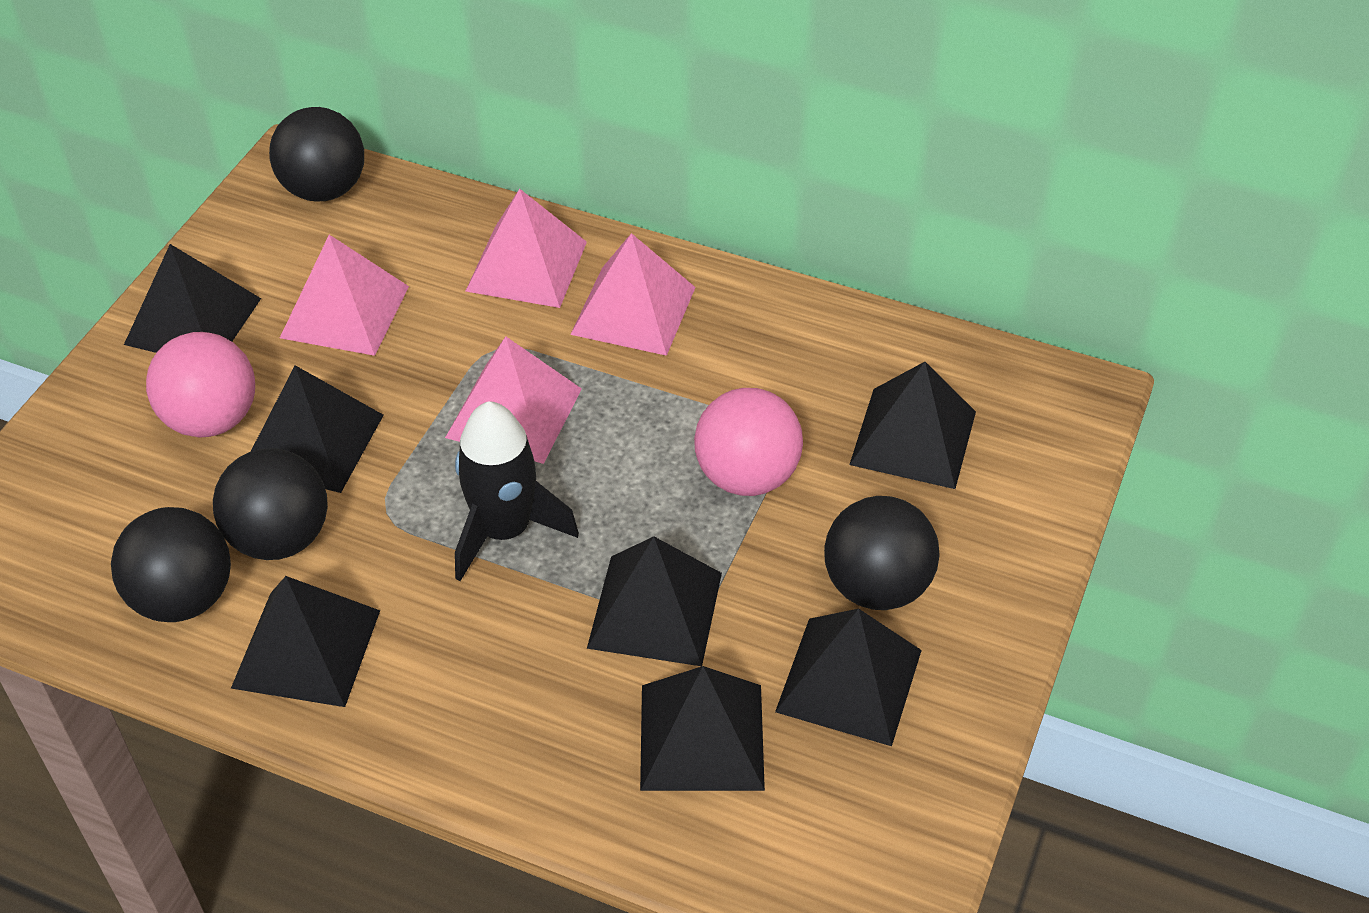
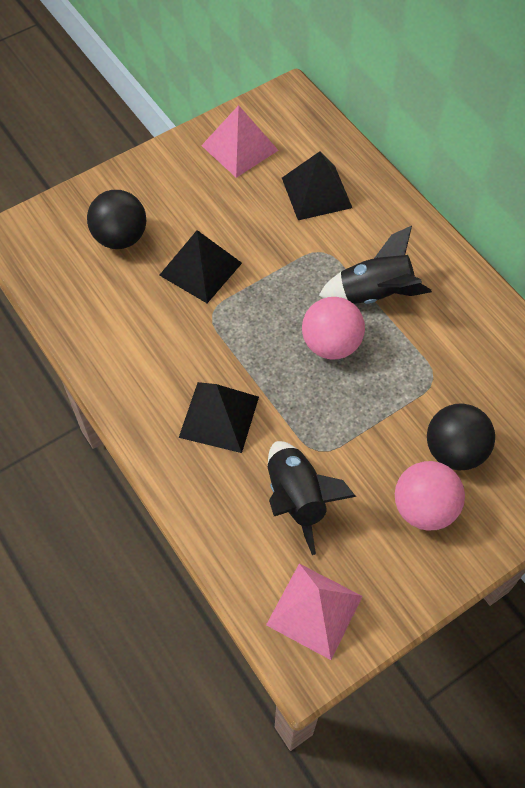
black ball: 4 -> 2
black pyramid: 7 -> 3
black rocket: 1 -> 2
pink pyramid: 4 -> 2

